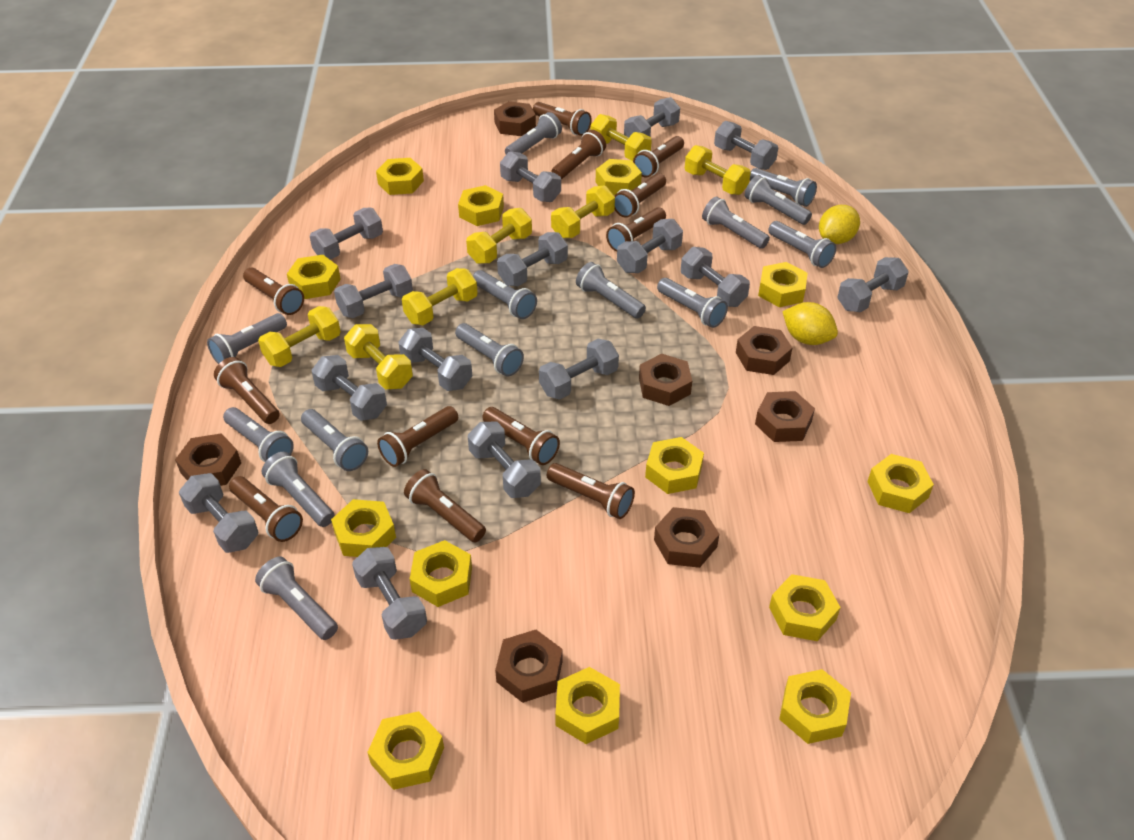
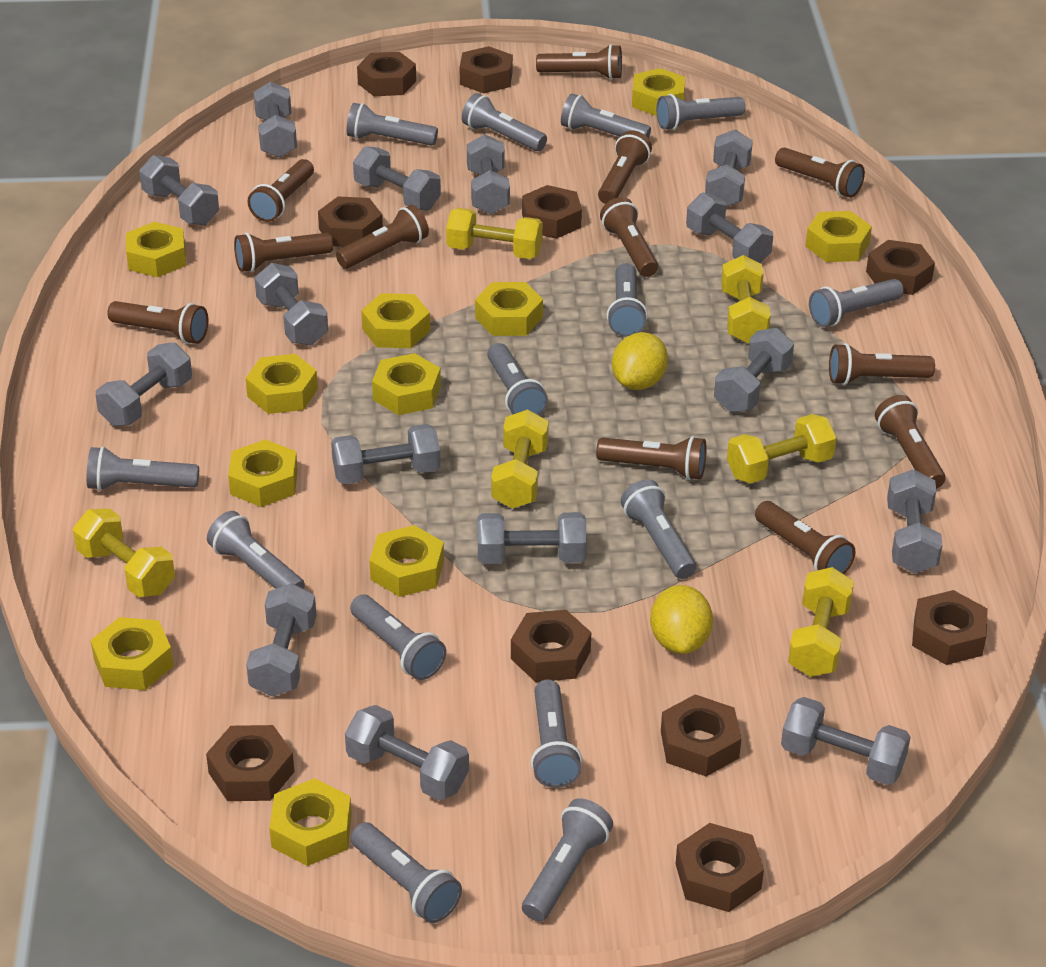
brown nut: 7 -> 10
yellow dumbbell: 7 -> 6
yellow nut: 13 -> 11

